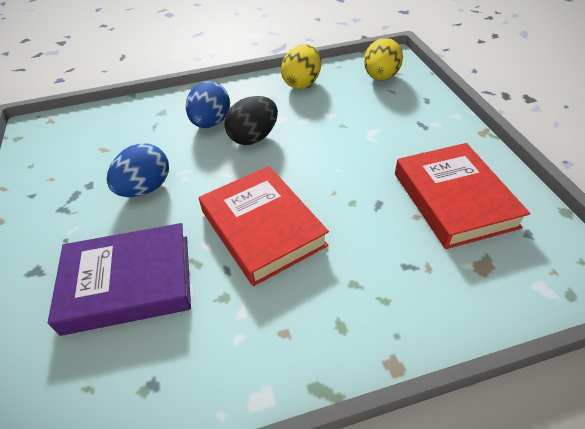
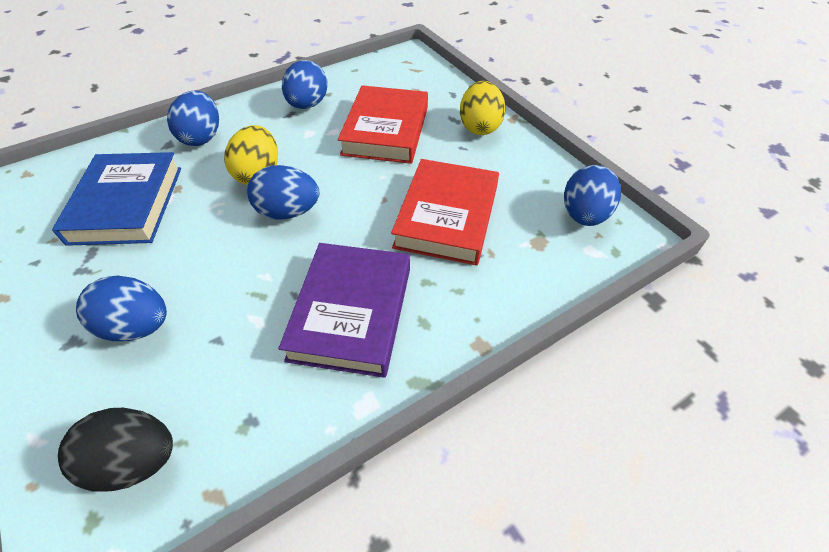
blue book: 0 -> 1
blue egg: 2 -> 5

